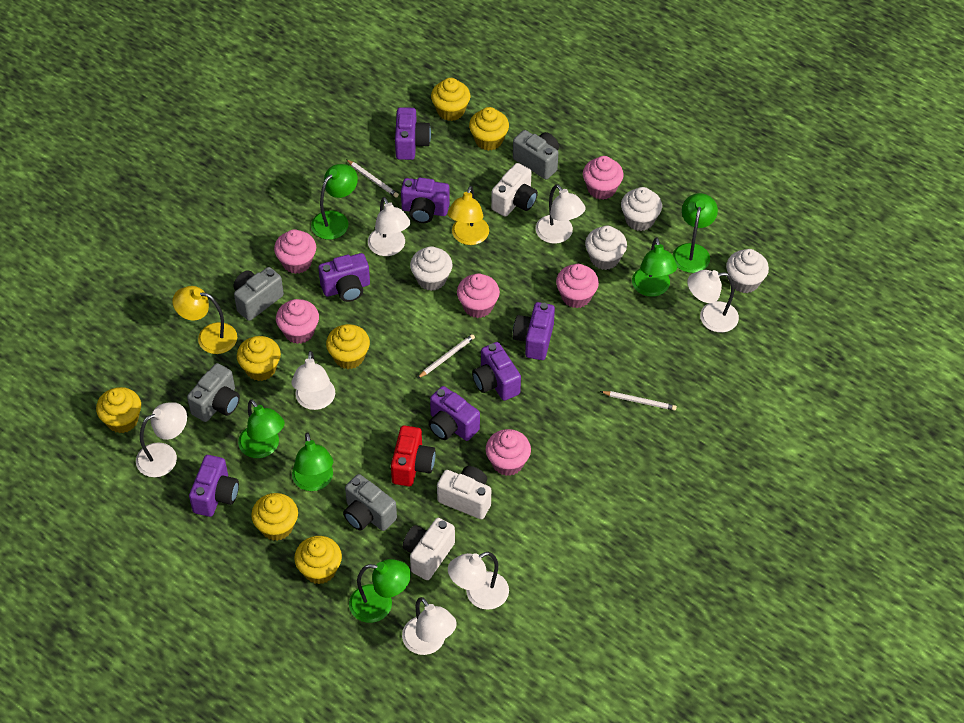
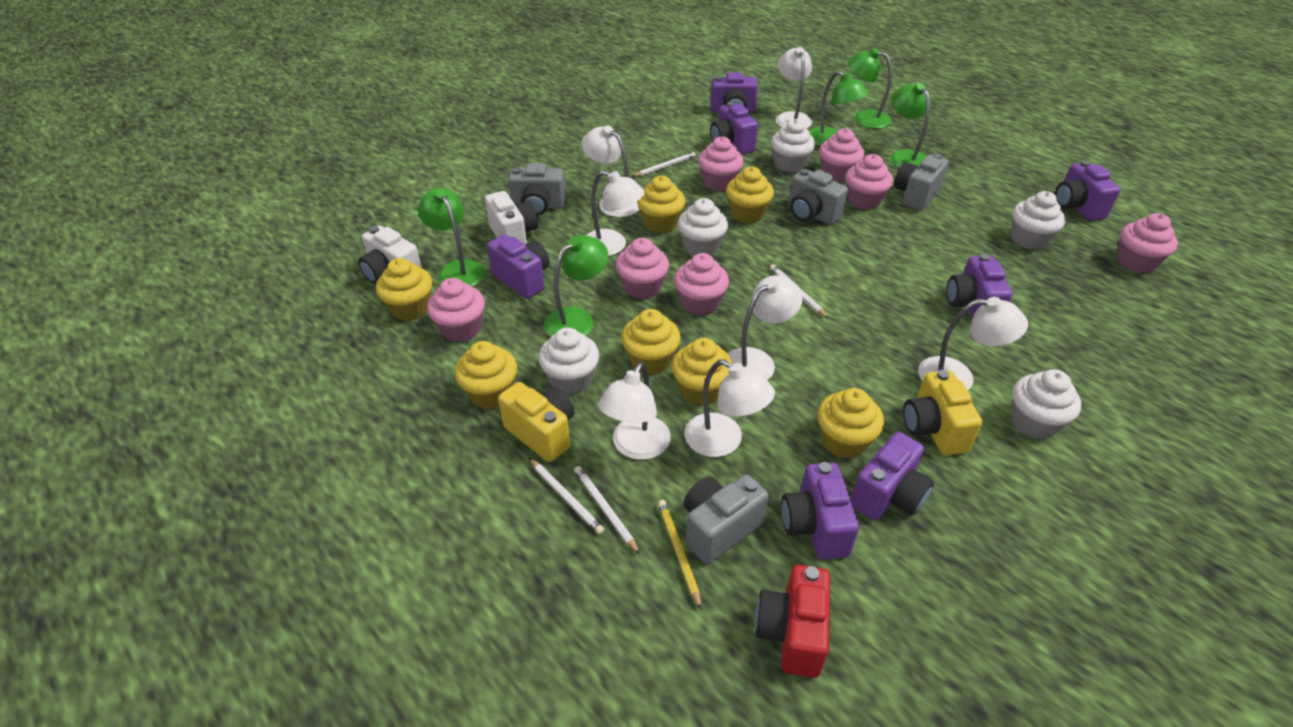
green lamp: 6 -> 5
pink cupcake: 6 -> 7
white camera: 3 -> 2
white cupcake: 4 -> 5
white pencil: 3 -> 4
yellow camera: 0 -> 2
yellow lamp: 2 -> 0
yellow pencil: 0 -> 1

